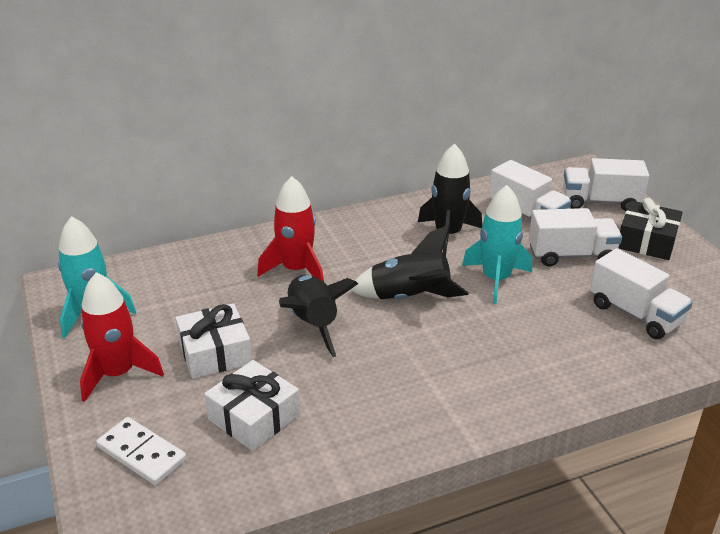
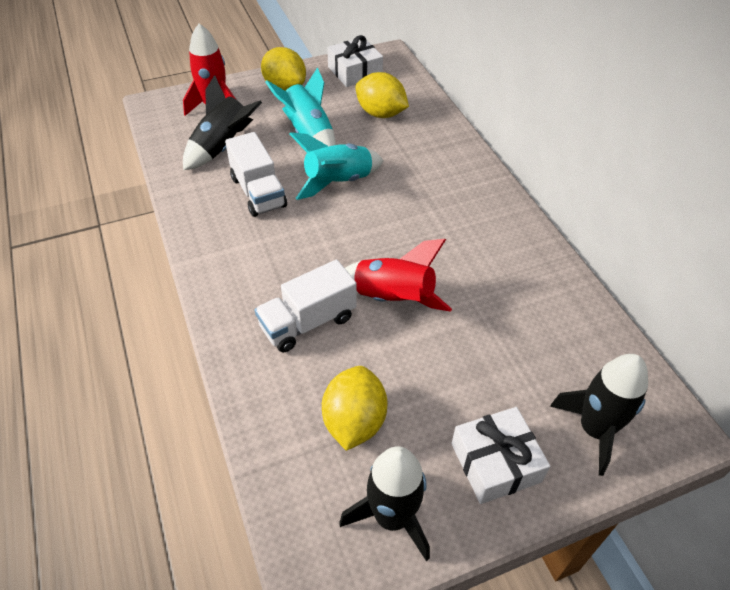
black gift: 1 -> 0
white domino: 1 -> 0
white truck: 4 -> 2
yellow lemon: 0 -> 3

